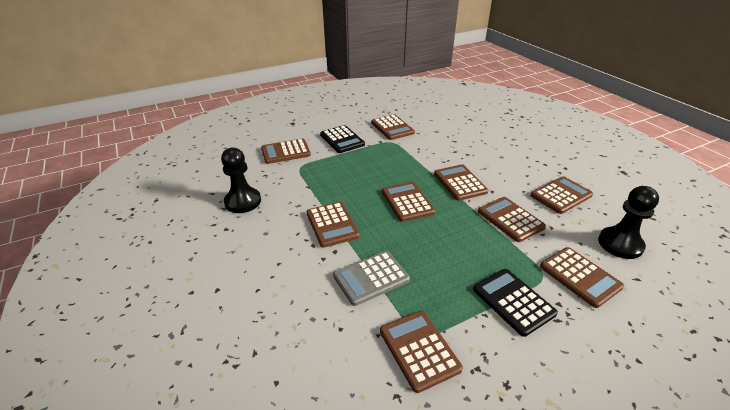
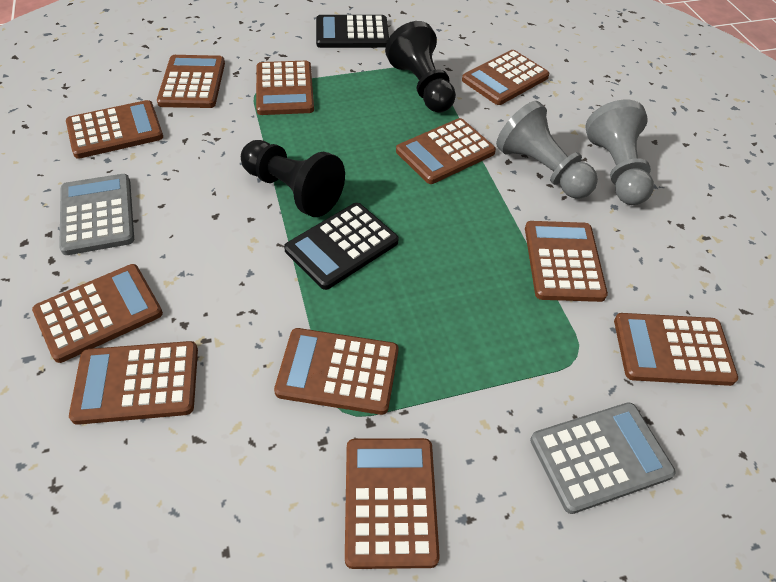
brown calculator: 9 -> 11
grey calculator: 1 -> 2
grey pawn: 0 -> 2

